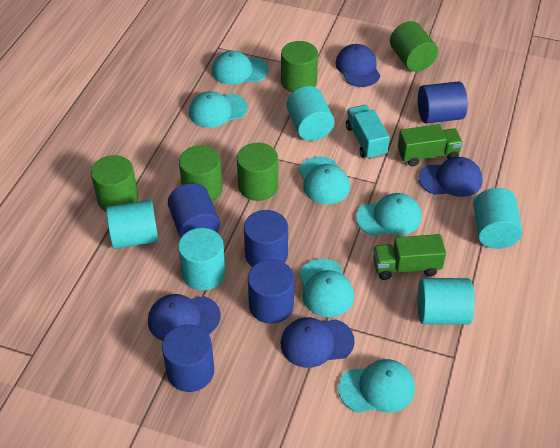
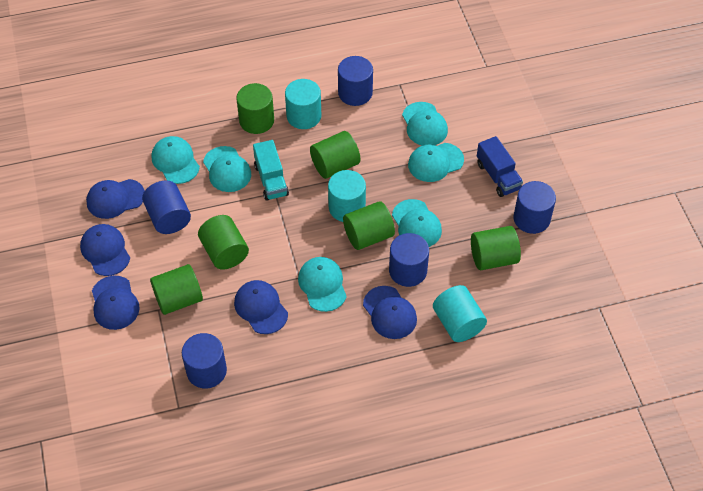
blue cap: 4 -> 5
blue truck: 0 -> 1
green cylinder: 5 -> 6
green truck: 2 -> 0
turquoise cylinder: 5 -> 3

